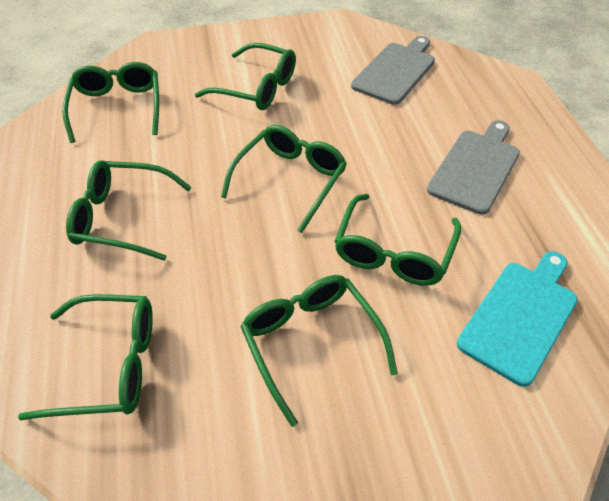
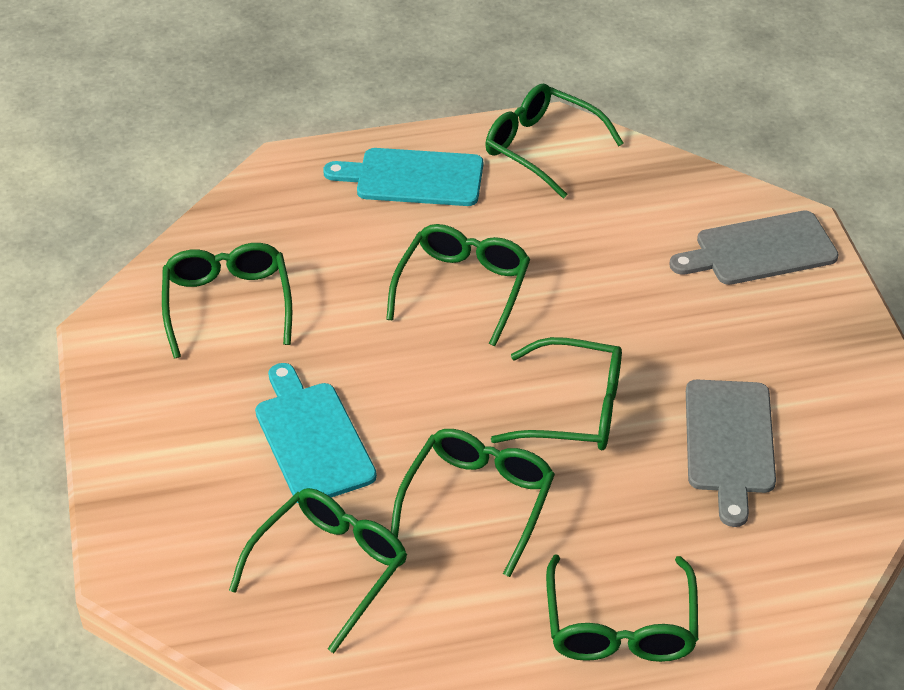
turquoise cutting board: 1 -> 2

